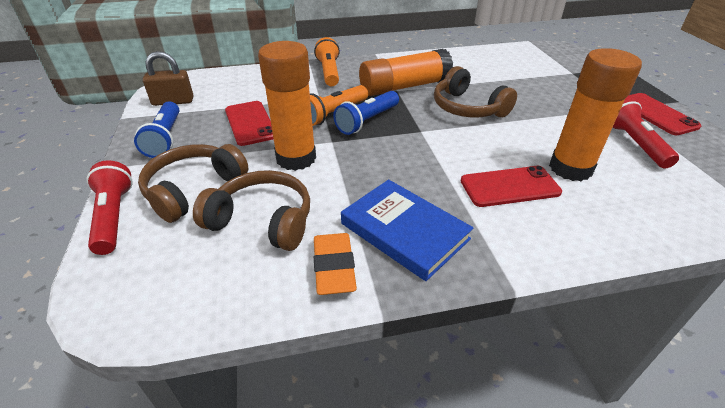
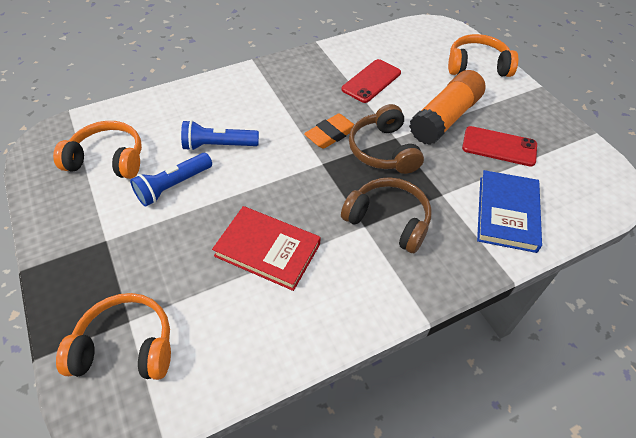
brown headphones: 3 -> 2
brown padlock: 1 -> 0
orange flashlight: 2 -> 0
orange glue stick: 3 -> 1
orange headphones: 0 -> 3
red book: 0 -> 1
red flashlight: 2 -> 0
red phone: 3 -> 2

